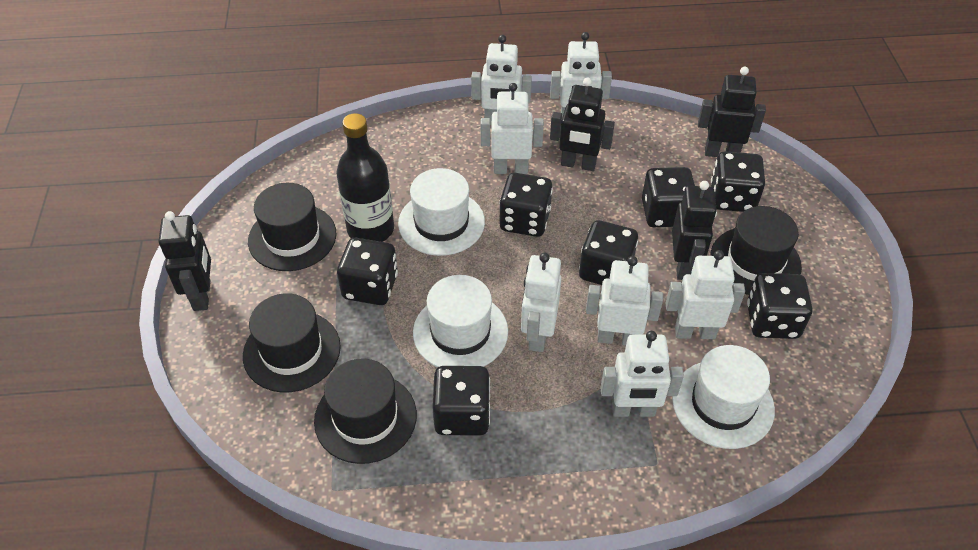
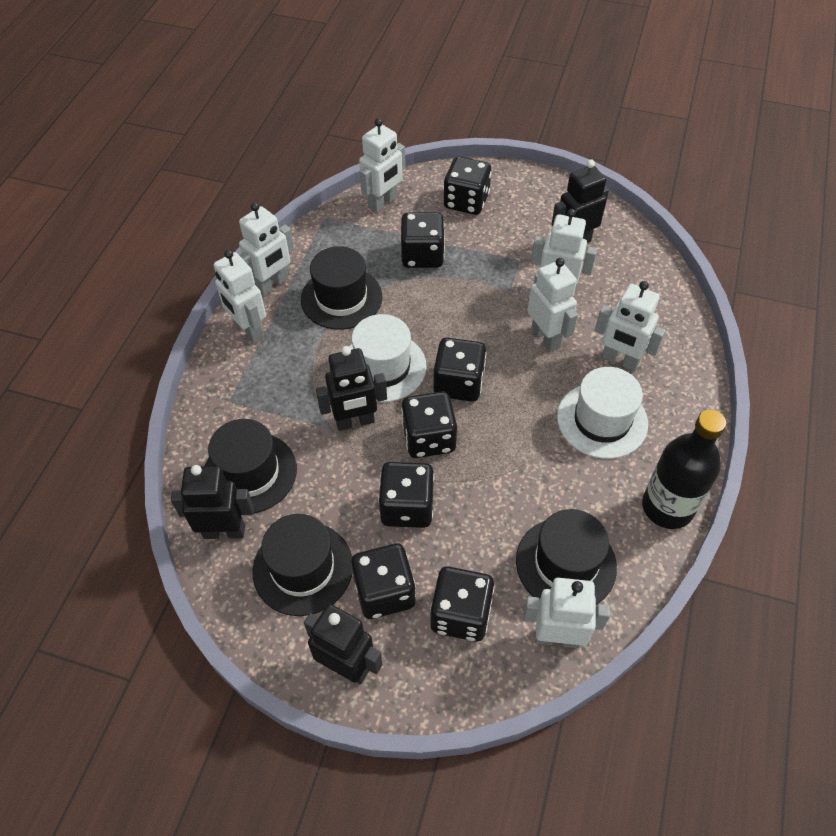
white hat: 3 -> 2

